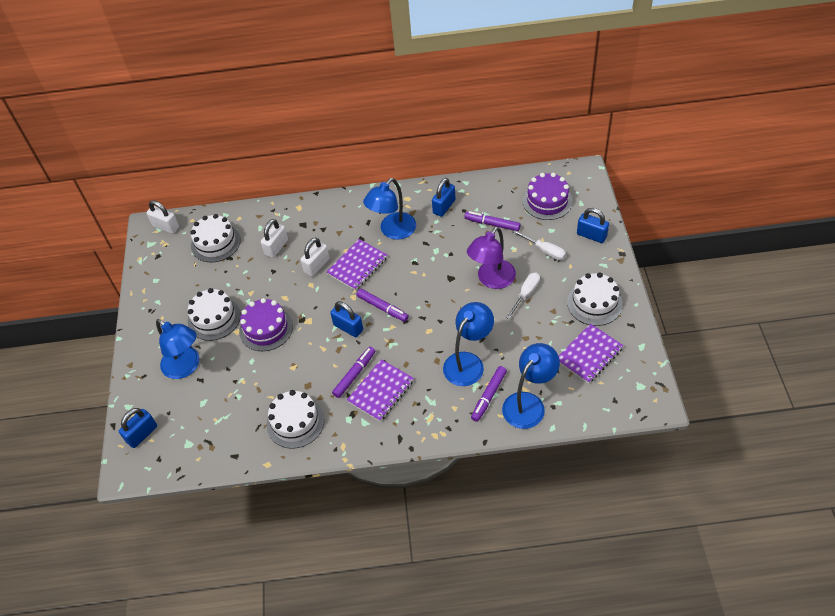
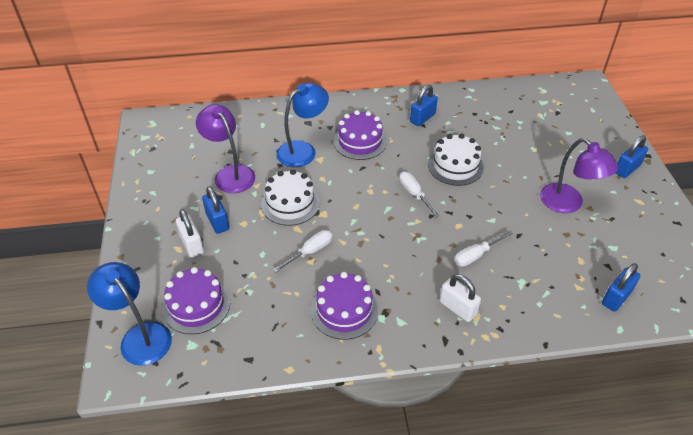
blue lamp: 4 -> 2
purple cake: 2 -> 3
purple lamp: 1 -> 2
purple marker: 4 -> 0
purple notebook: 3 -> 0
white cake: 4 -> 2
white padlock: 3 -> 2
white screwdriver: 2 -> 3

